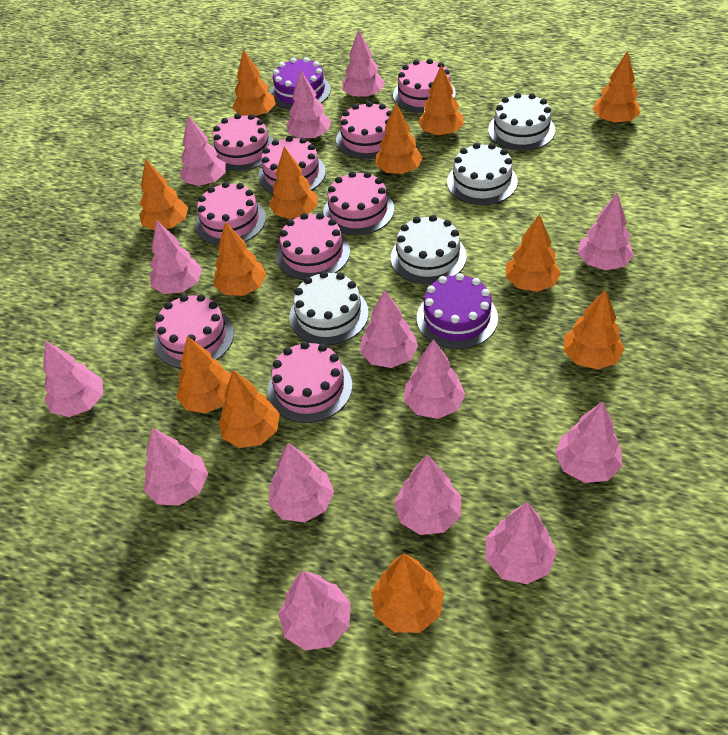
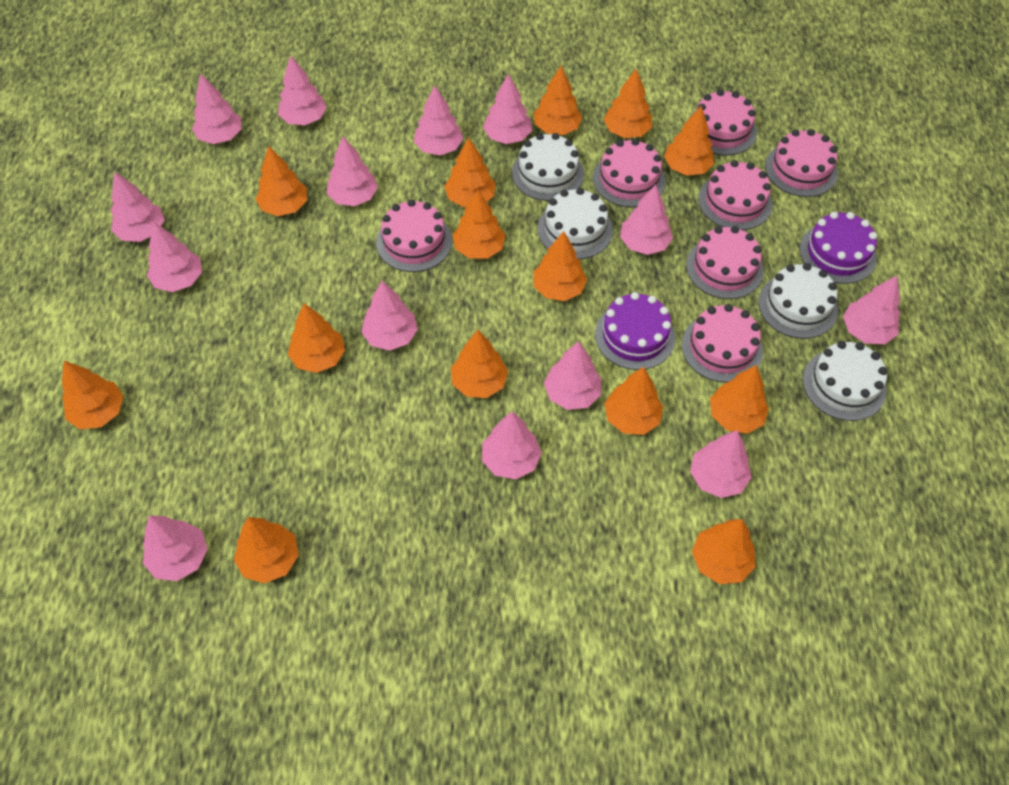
orange tree: 12 -> 14
pink cake: 9 -> 7

